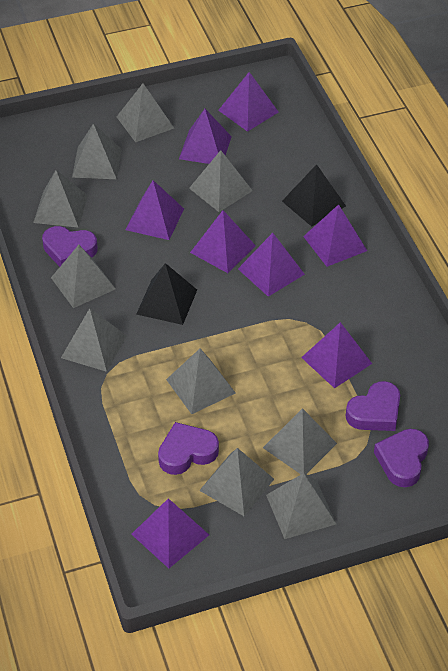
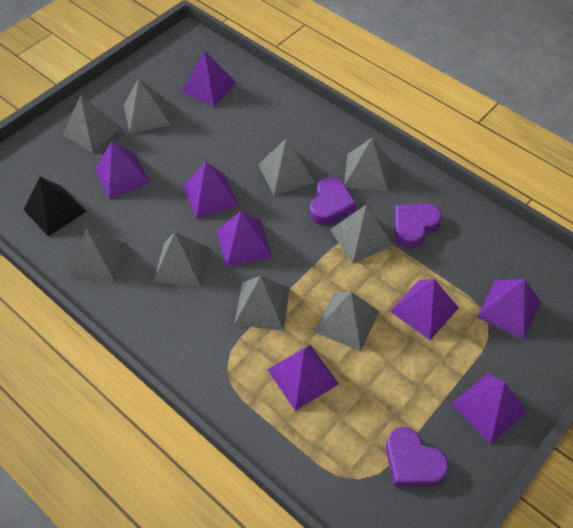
black pyramid: 2 -> 1
grey pyramid: 10 -> 9
purple heart: 4 -> 3

